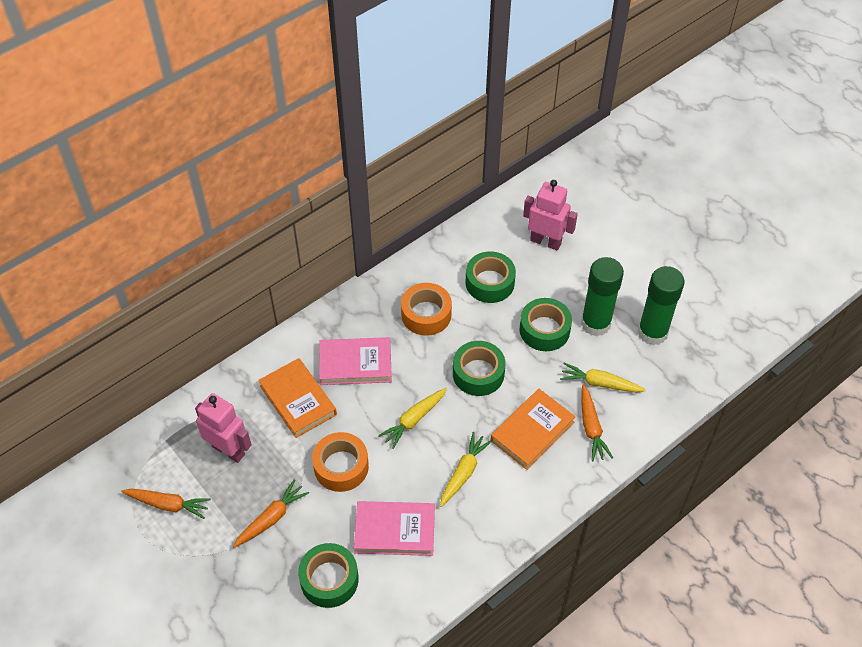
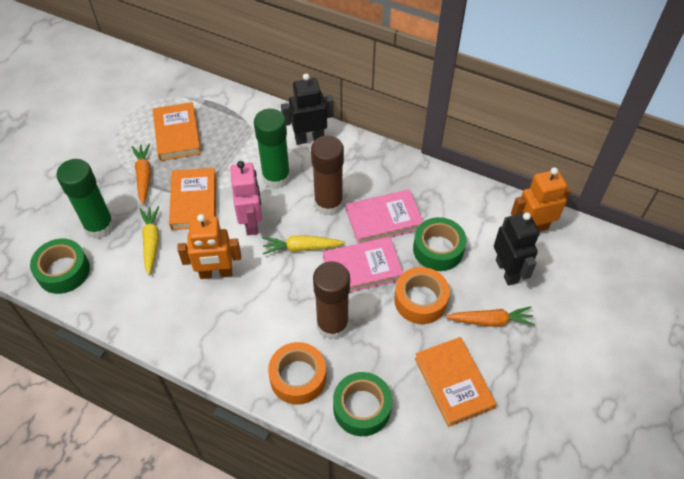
black robot: 0 -> 2
brown glue stick: 0 -> 2
green tape: 4 -> 3
orange book: 2 -> 3
orange carrot: 3 -> 2
orange robot: 0 -> 2
pink robot: 2 -> 1
yellow carrot: 3 -> 2

